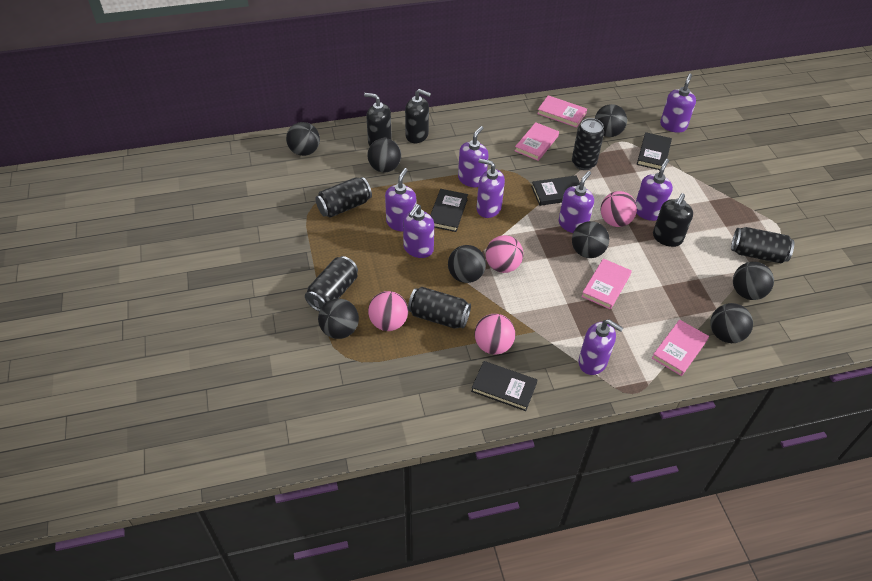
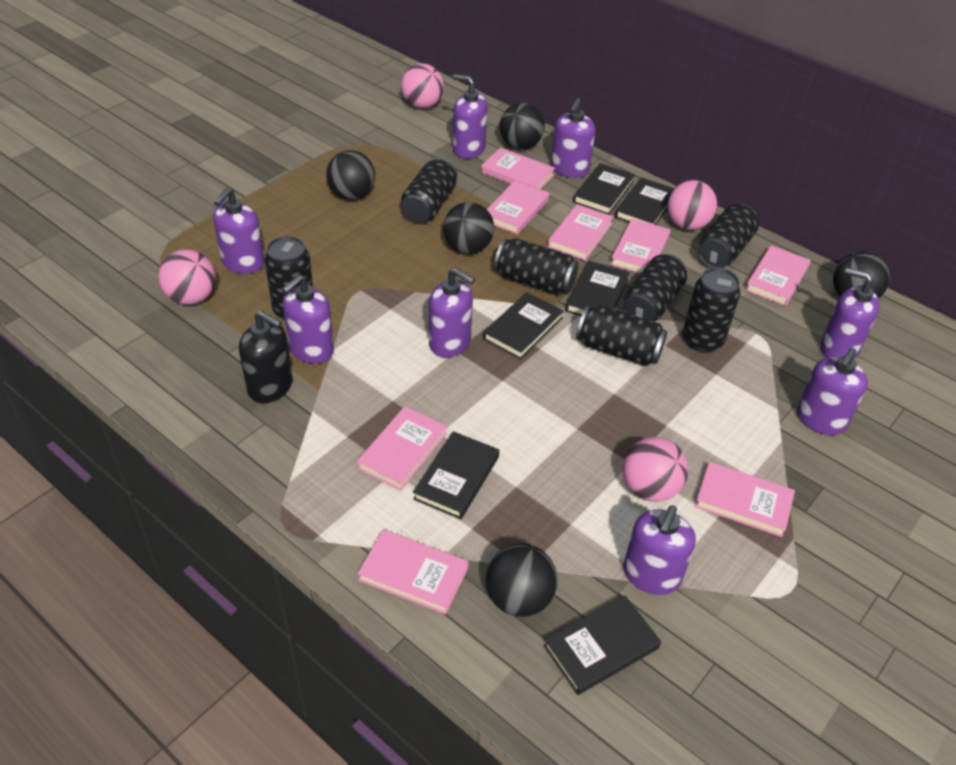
black ball: 8 -> 5
black book: 4 -> 6
black can: 5 -> 7
black soap dispenser: 3 -> 1
pink book: 4 -> 8

